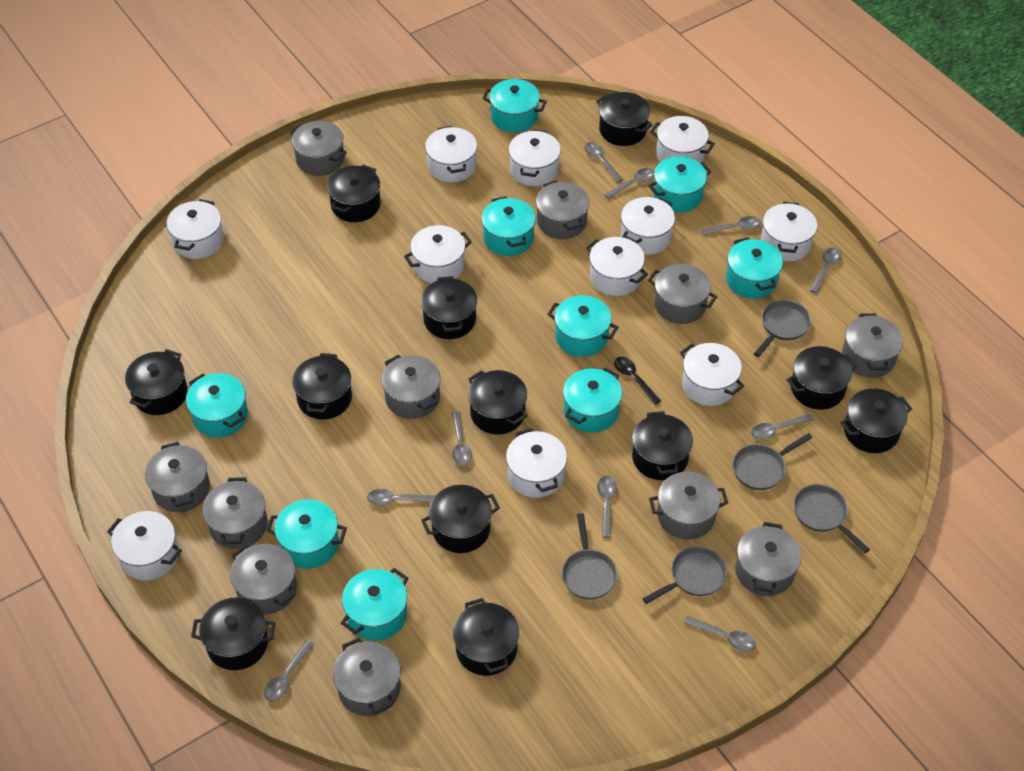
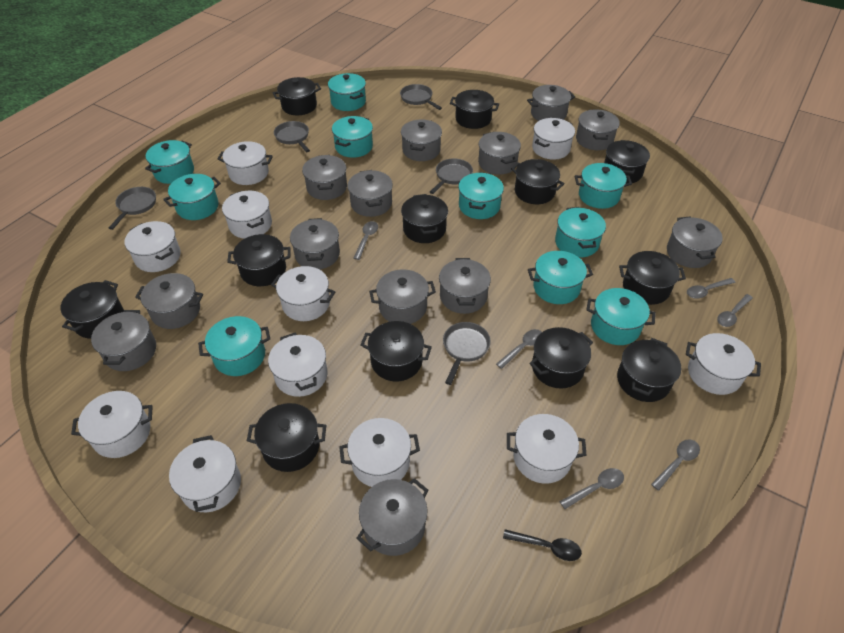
grey pot: 11 -> 13
grey spoon: 10 -> 6
turquoise pot: 9 -> 10

